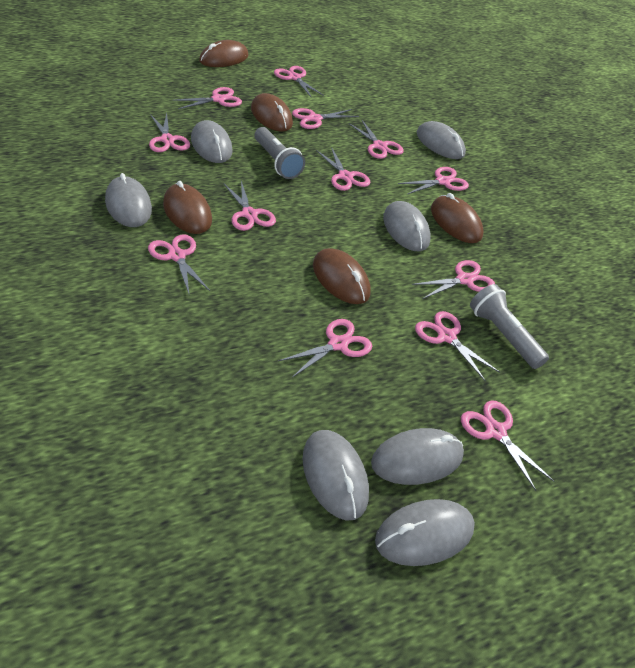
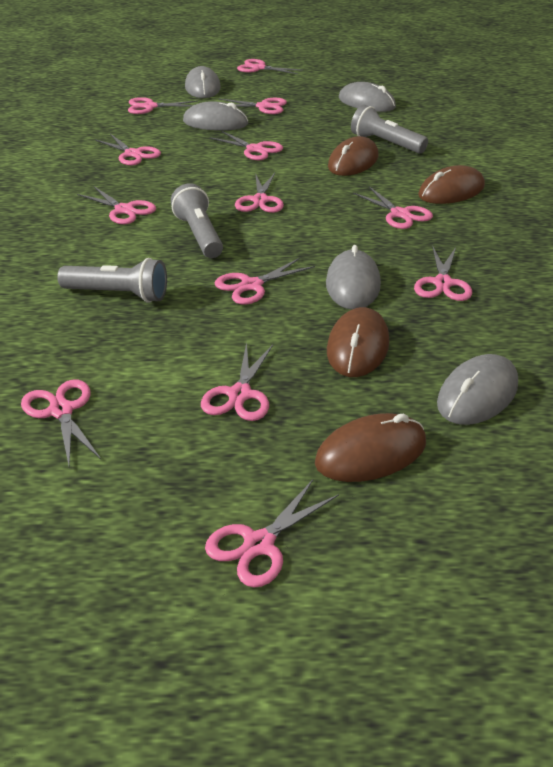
brown mouse: 5 -> 4
grey flashlight: 2 -> 3
grey mouse: 7 -> 5

